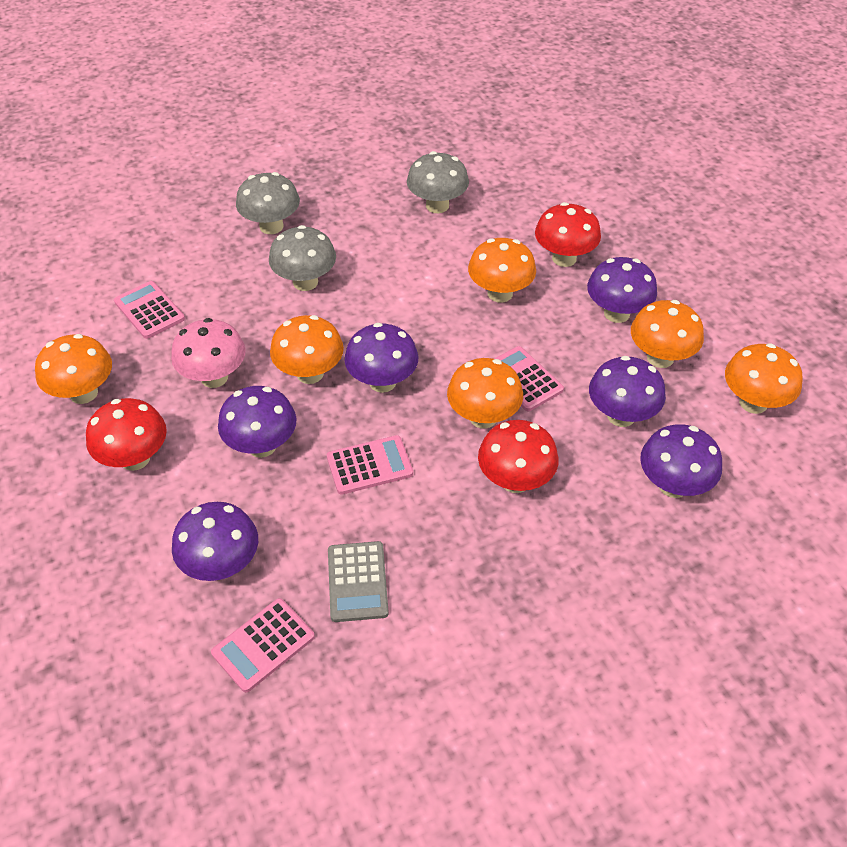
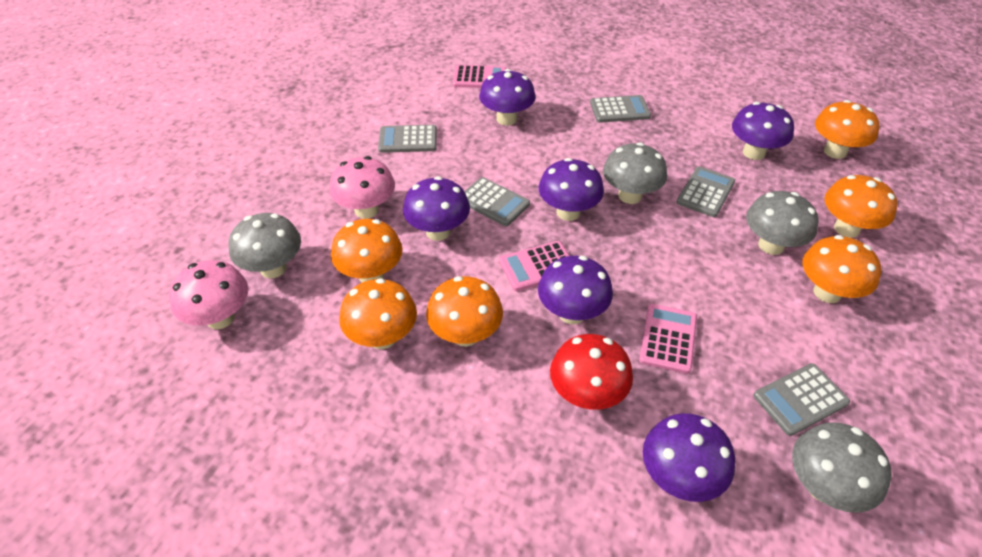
grey calculator: 1 -> 5
grey mushroom: 3 -> 4
pink calculator: 4 -> 3
pink mushroom: 1 -> 2
red mushroom: 3 -> 1

